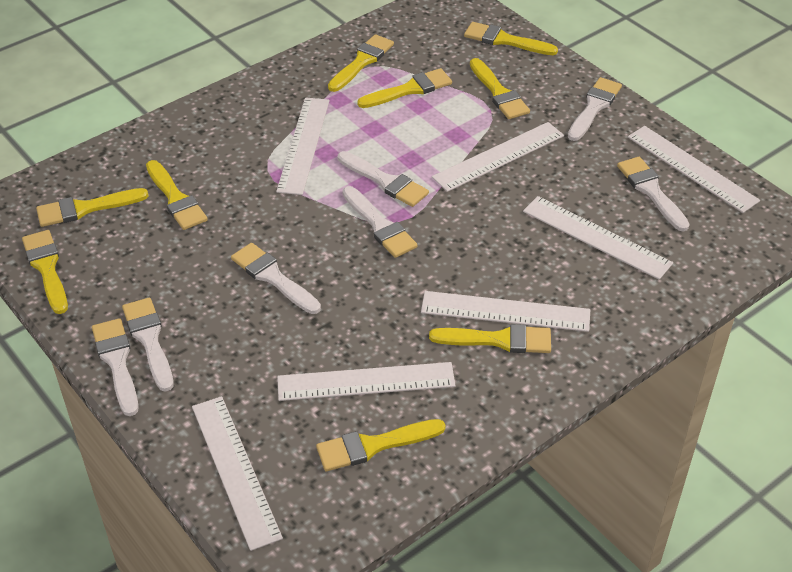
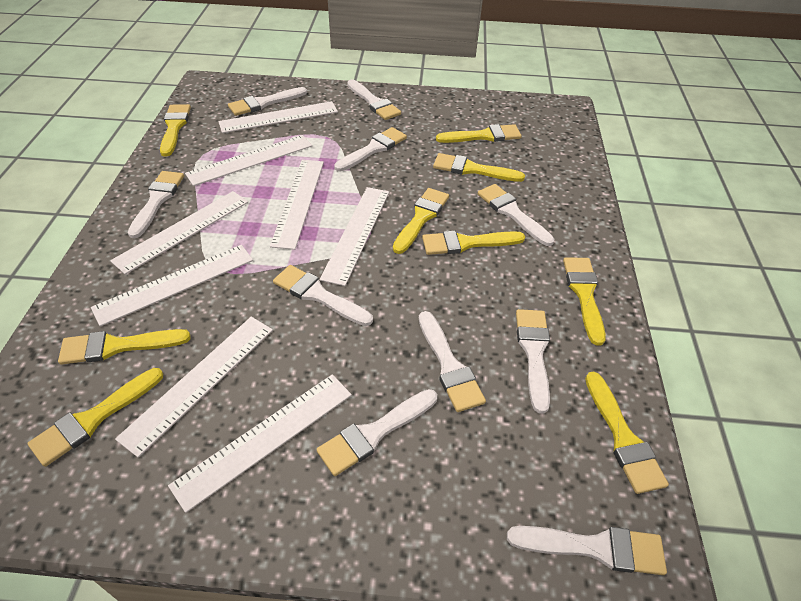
white brush: 7 -> 10
white ruler: 7 -> 8

